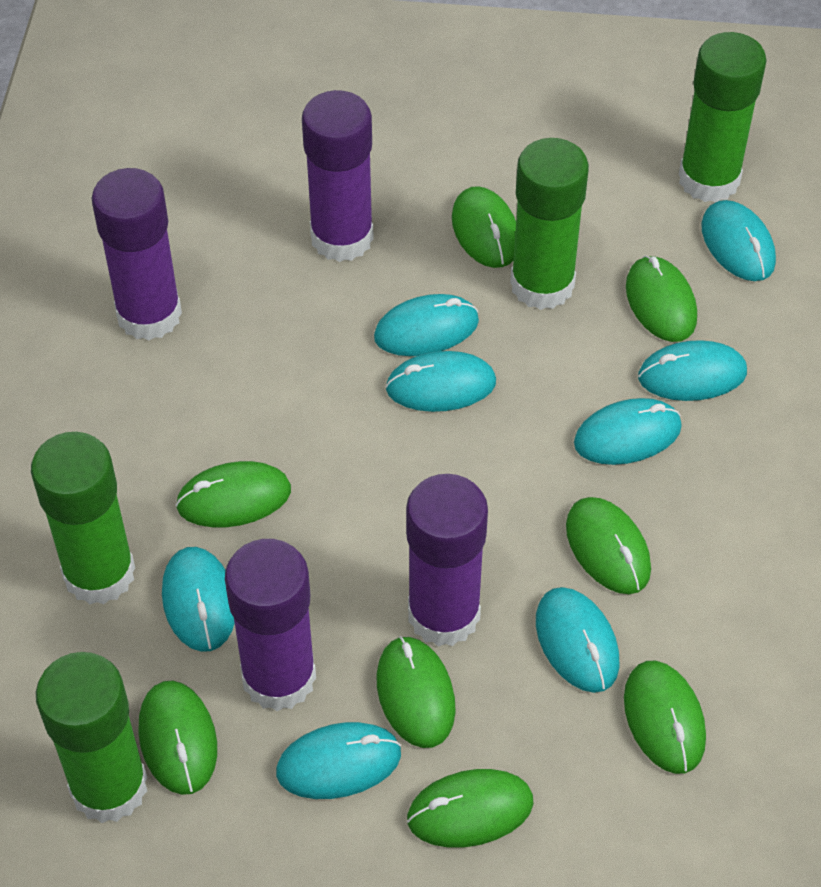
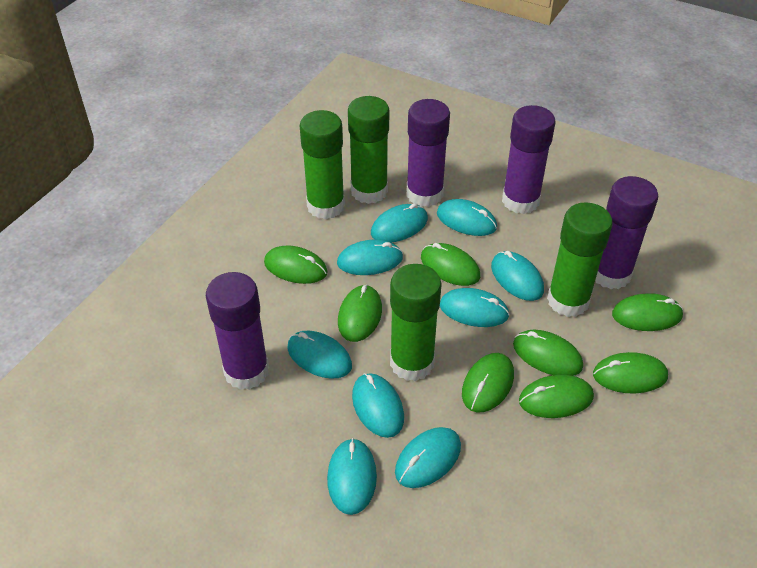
turquoise mouse: 8 -> 9

